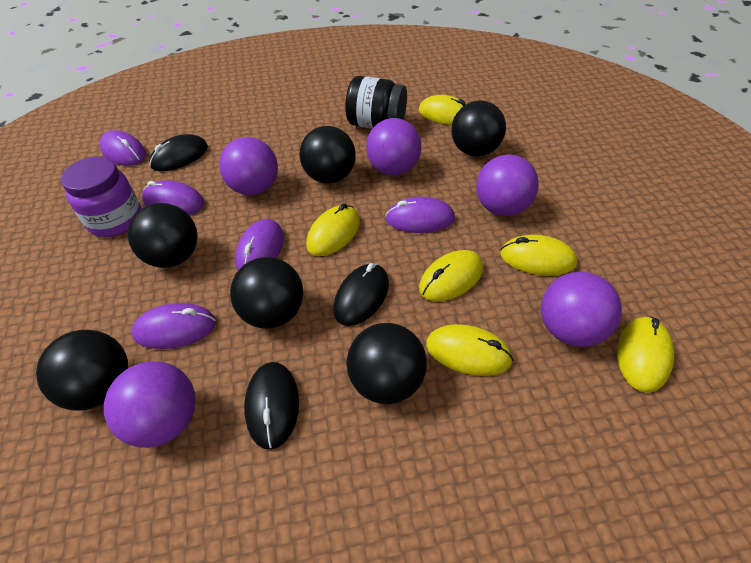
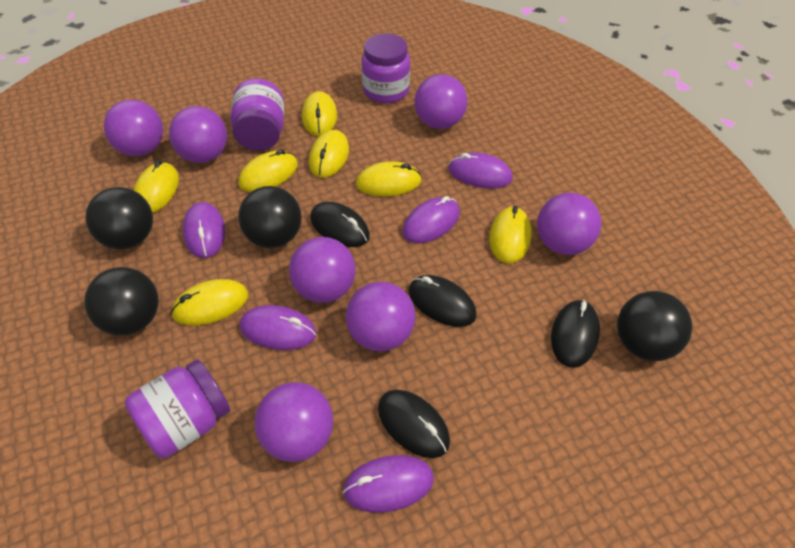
black ball: 6 -> 4
black jar: 1 -> 0
black mouse: 3 -> 4
purple ball: 5 -> 7
purple jar: 1 -> 3
yellow mouse: 6 -> 7

